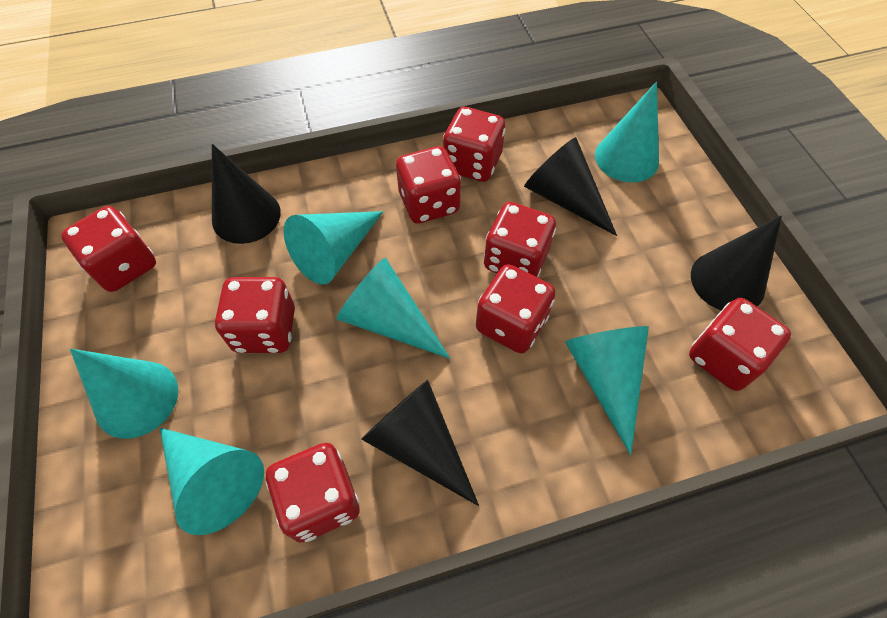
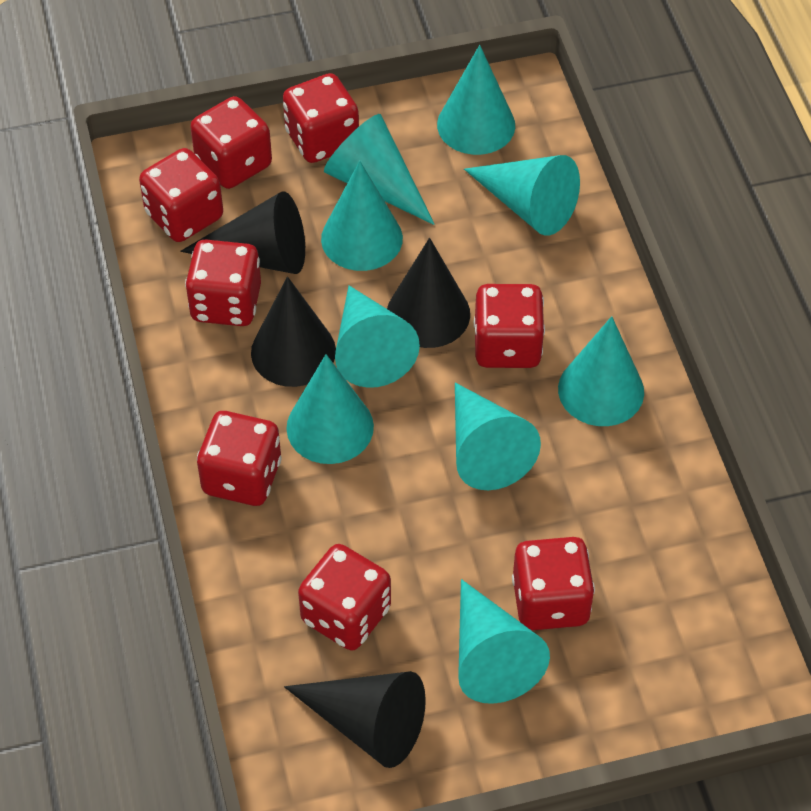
turquoise cone: 6 -> 9

